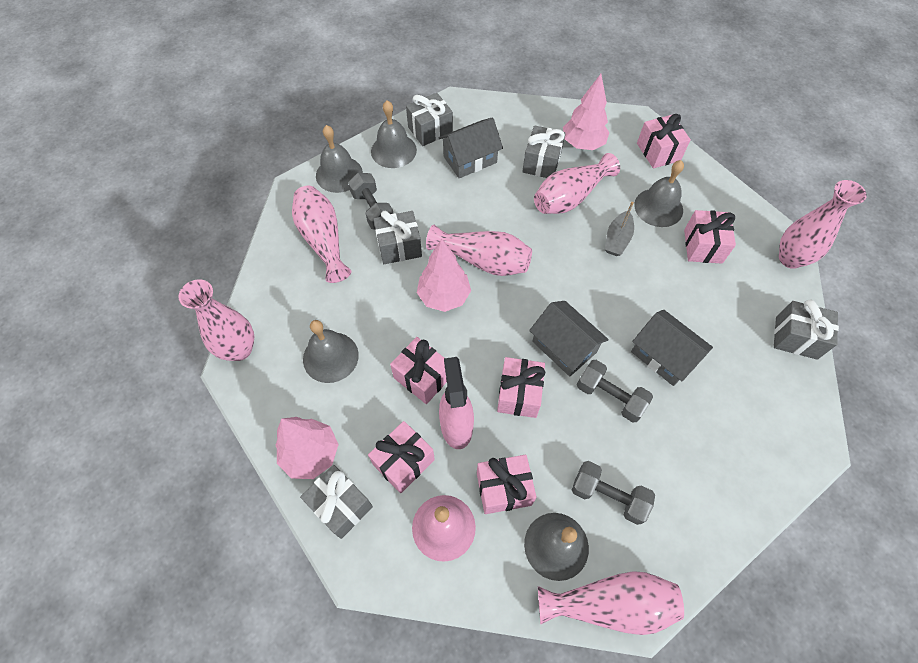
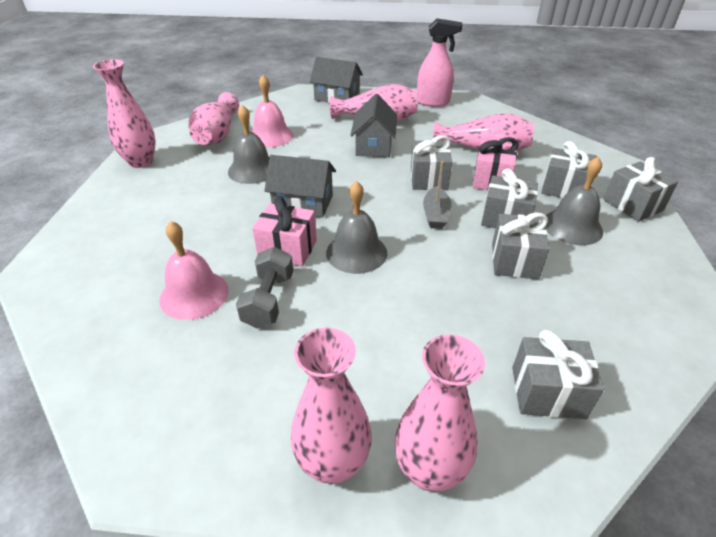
grey bell: 5 -> 3
grey dumbbell: 3 -> 1
grey gift: 5 -> 6
pink bell: 1 -> 2
pink gift: 6 -> 2
pink tree: 3 -> 0

